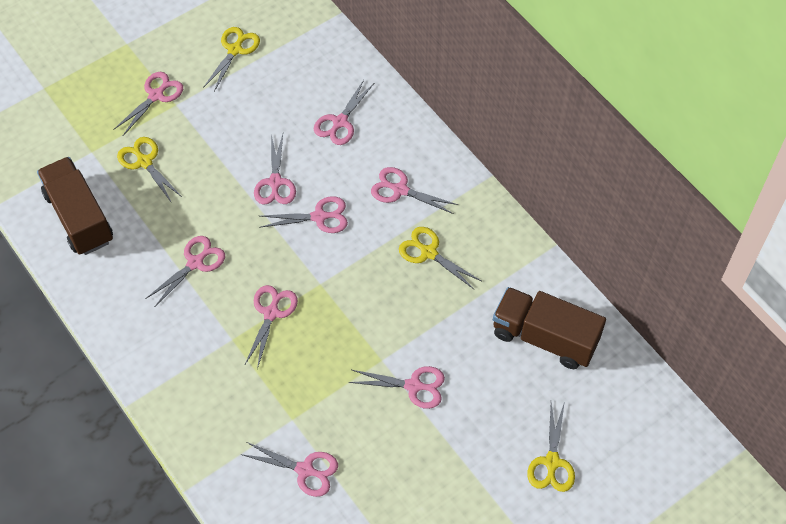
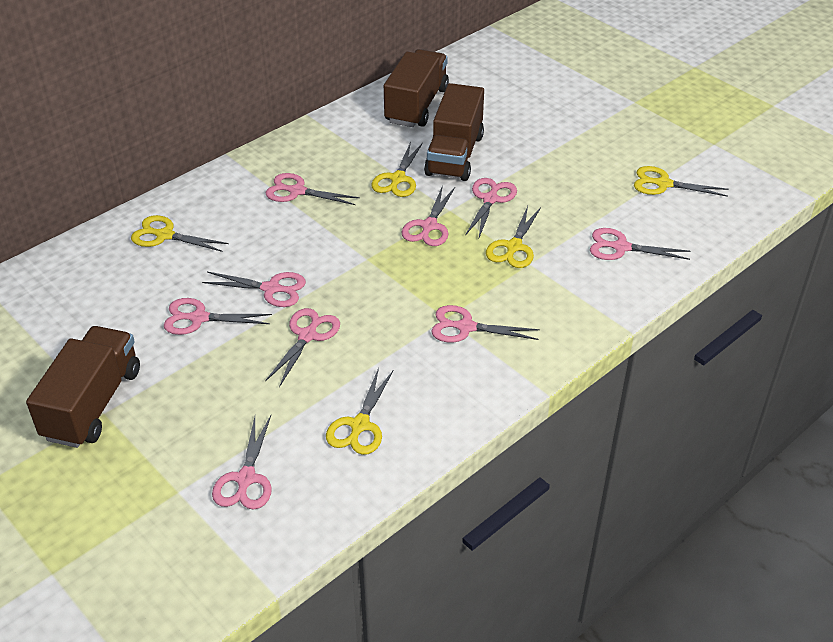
brown truck: 2 -> 3
yellow scissors: 4 -> 5

